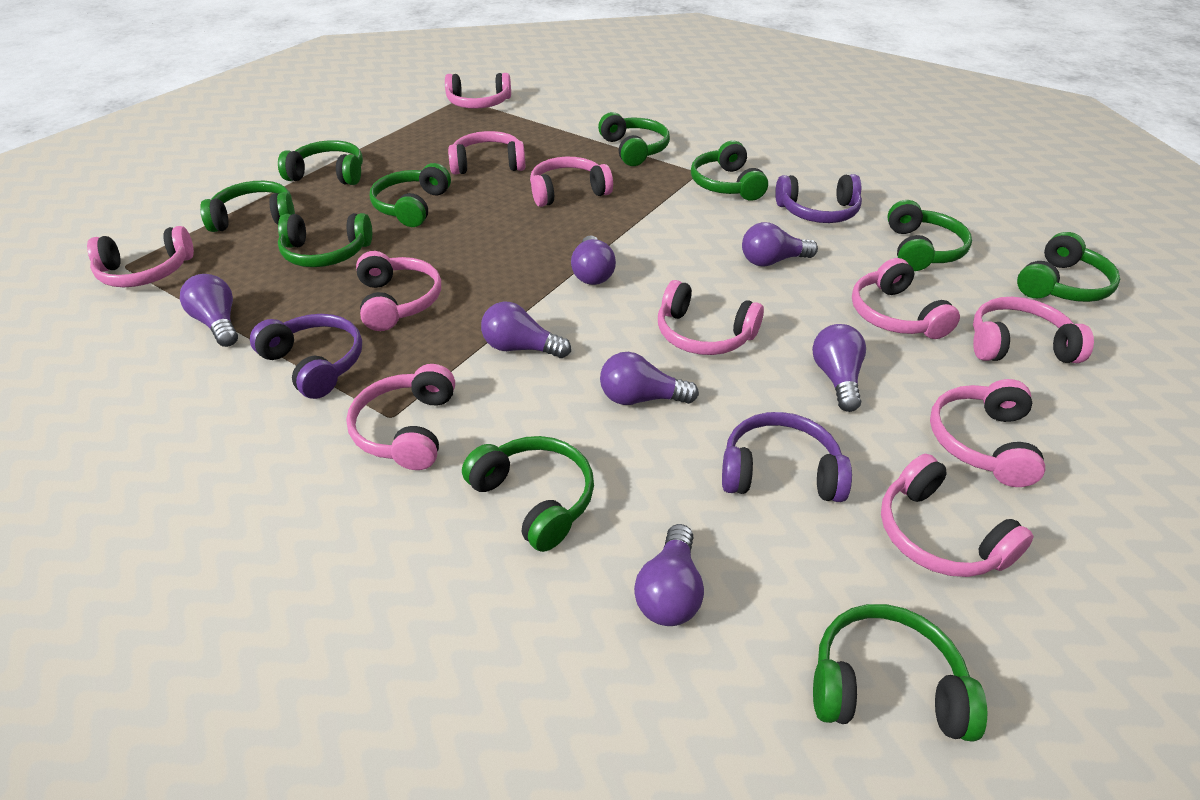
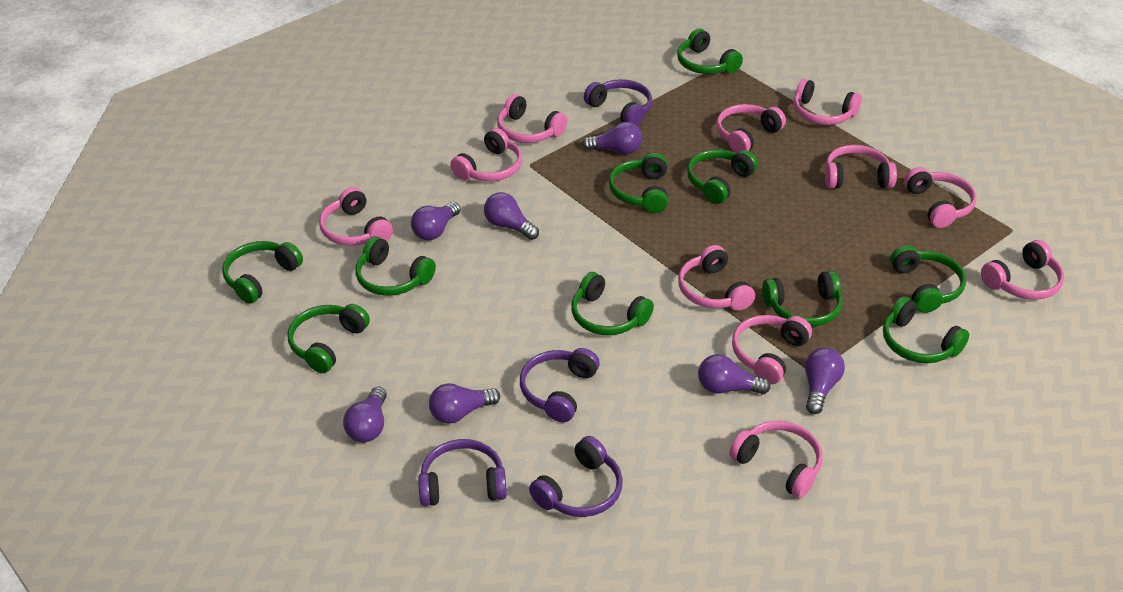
purple headphones: 3 -> 4

